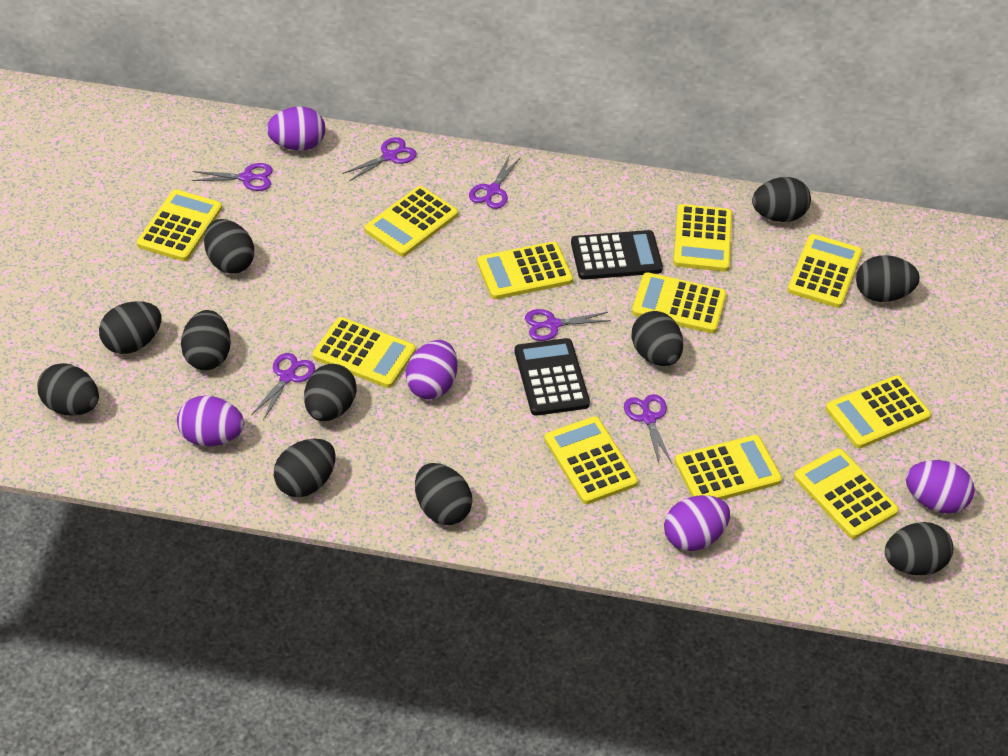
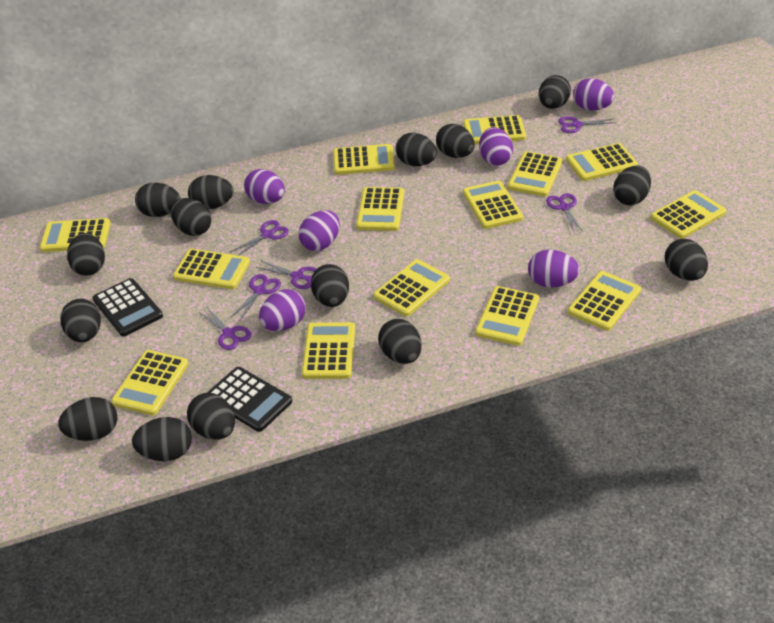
black egg: 11 -> 15
purple egg: 5 -> 6
yellow calculator: 11 -> 14

